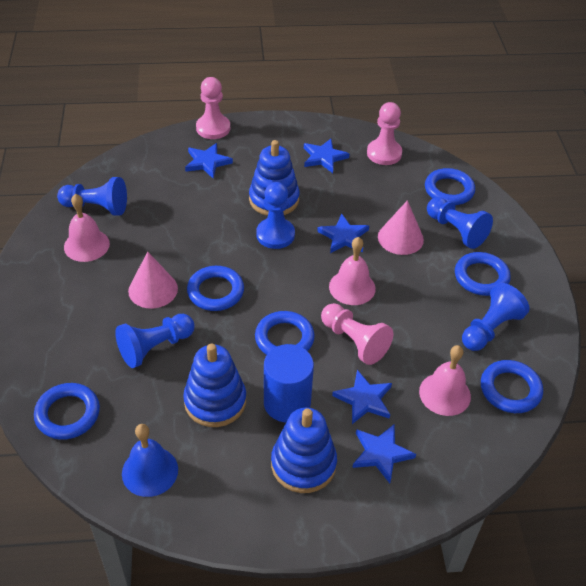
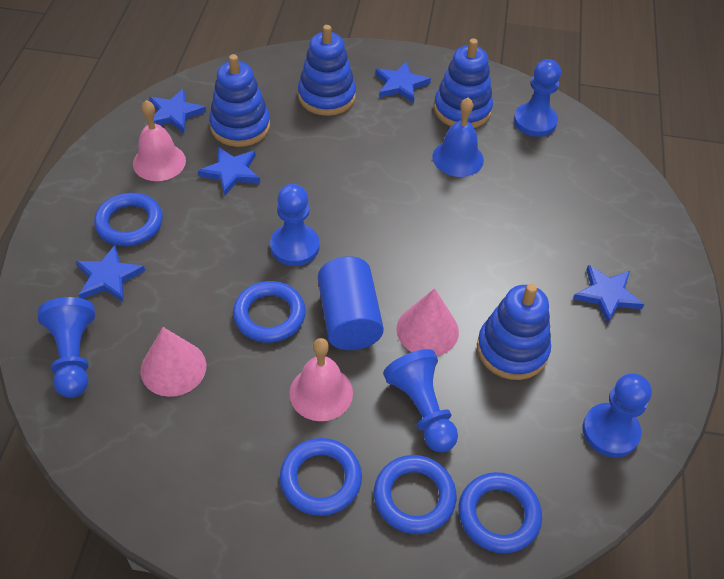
blue ring: 6 -> 5
blue stacking toy: 3 -> 4
pink bell: 3 -> 2
pink pawn: 3 -> 0

